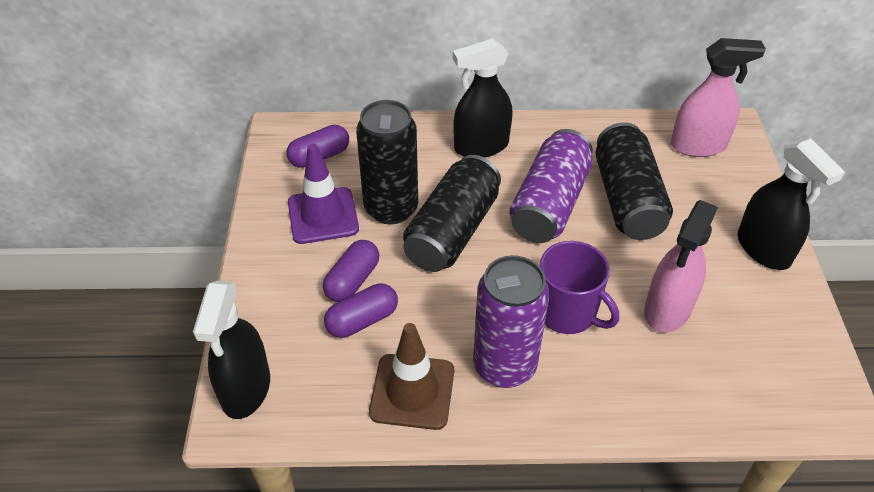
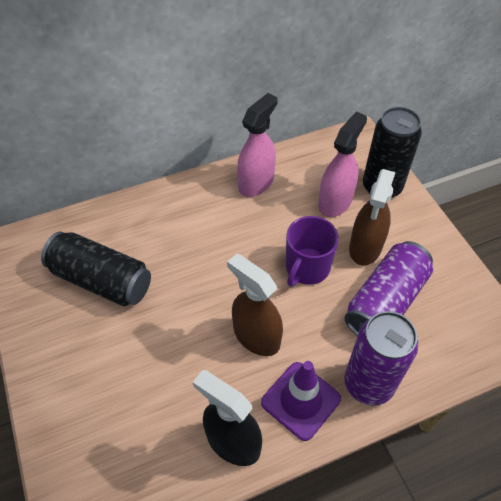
black can: 3 -> 2
black spray bottle: 3 -> 1
brown spray bottle: 0 -> 2
brown traffic cone: 1 -> 0
purple capsule: 3 -> 0

